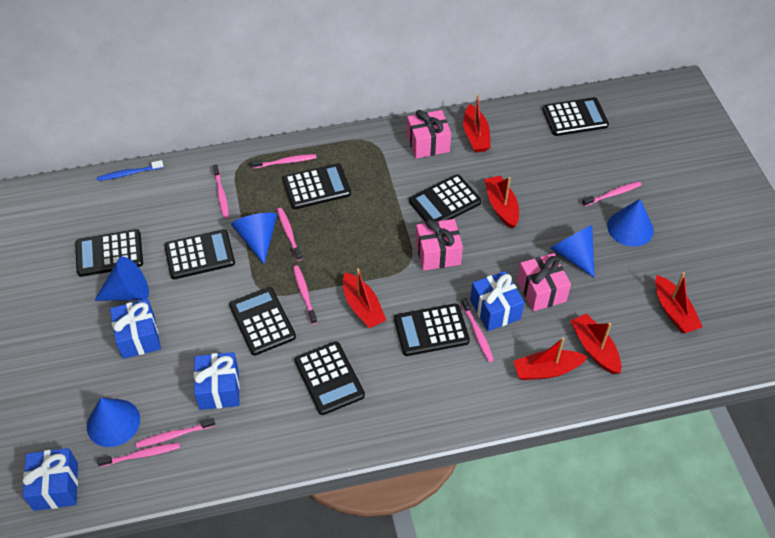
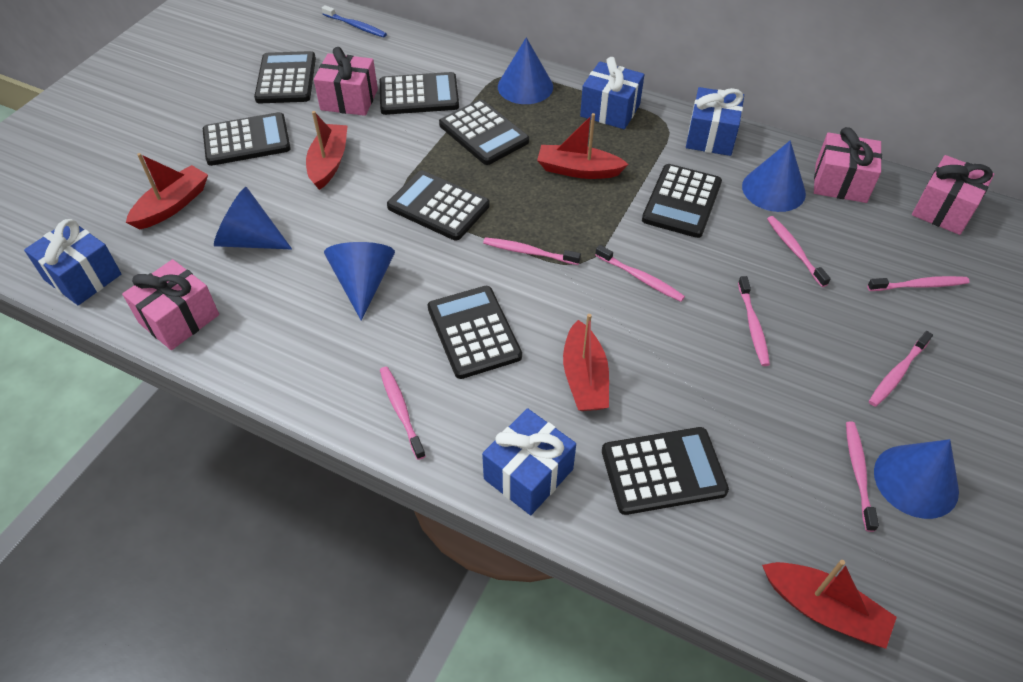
pink gift: 3 -> 4
red boat: 6 -> 5

